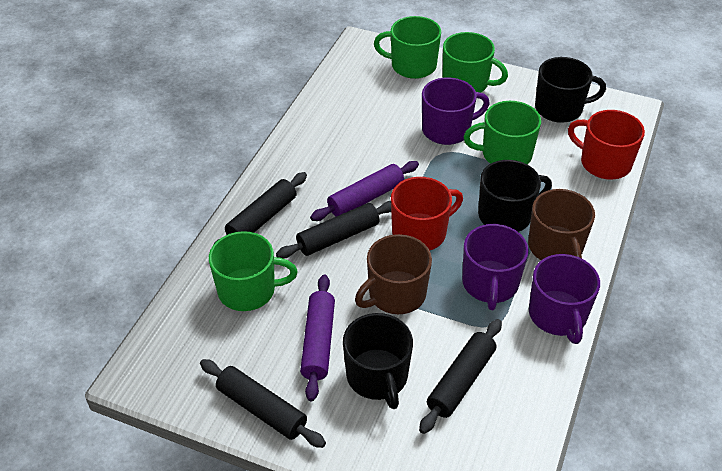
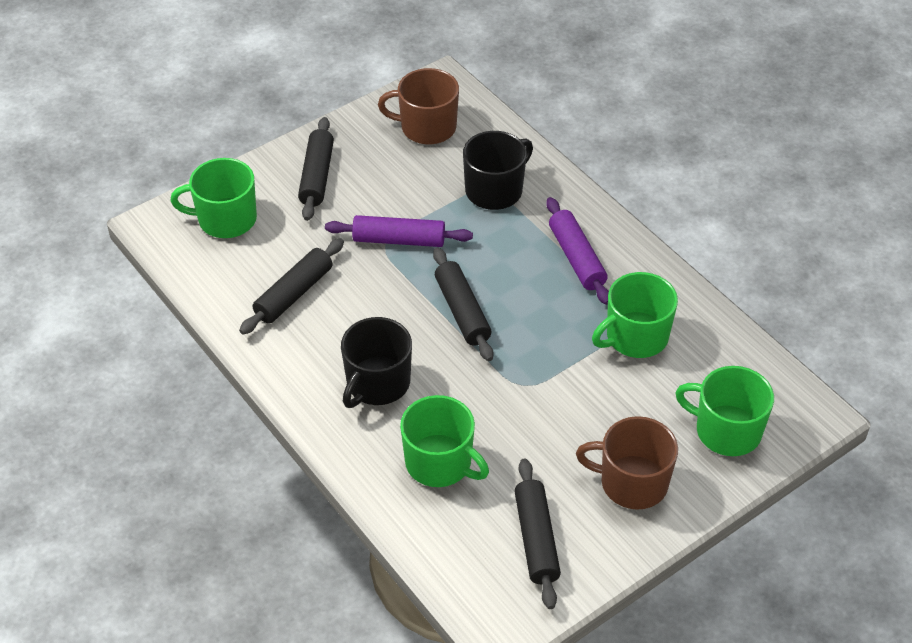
black mug: 3 -> 2
purple mug: 3 -> 0
red mug: 2 -> 0

